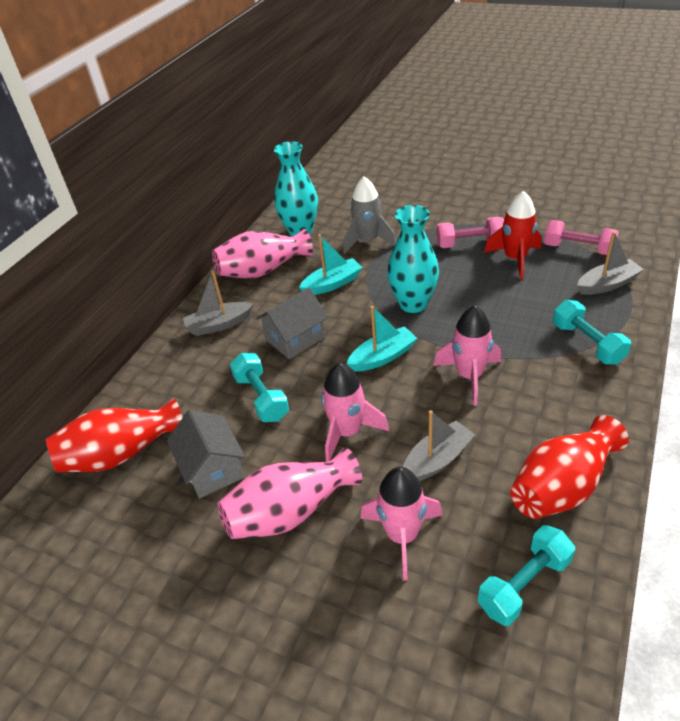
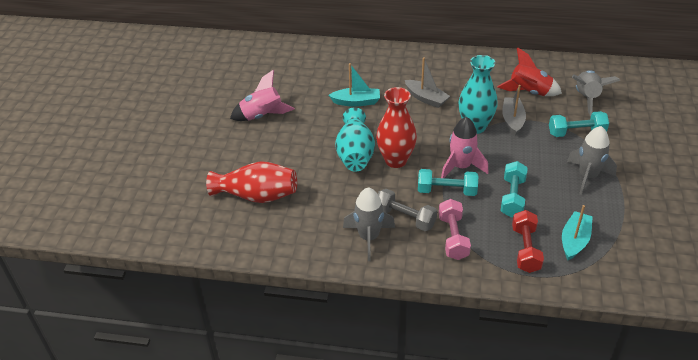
grey boat: 3 -> 2
grey dumbbell: 0 -> 1
grey house: 2 -> 0
grey rocket: 1 -> 3
pink dumbbell: 2 -> 1
pink rocket: 3 -> 2
pink vase: 2 -> 0
red dumbbell: 0 -> 1

